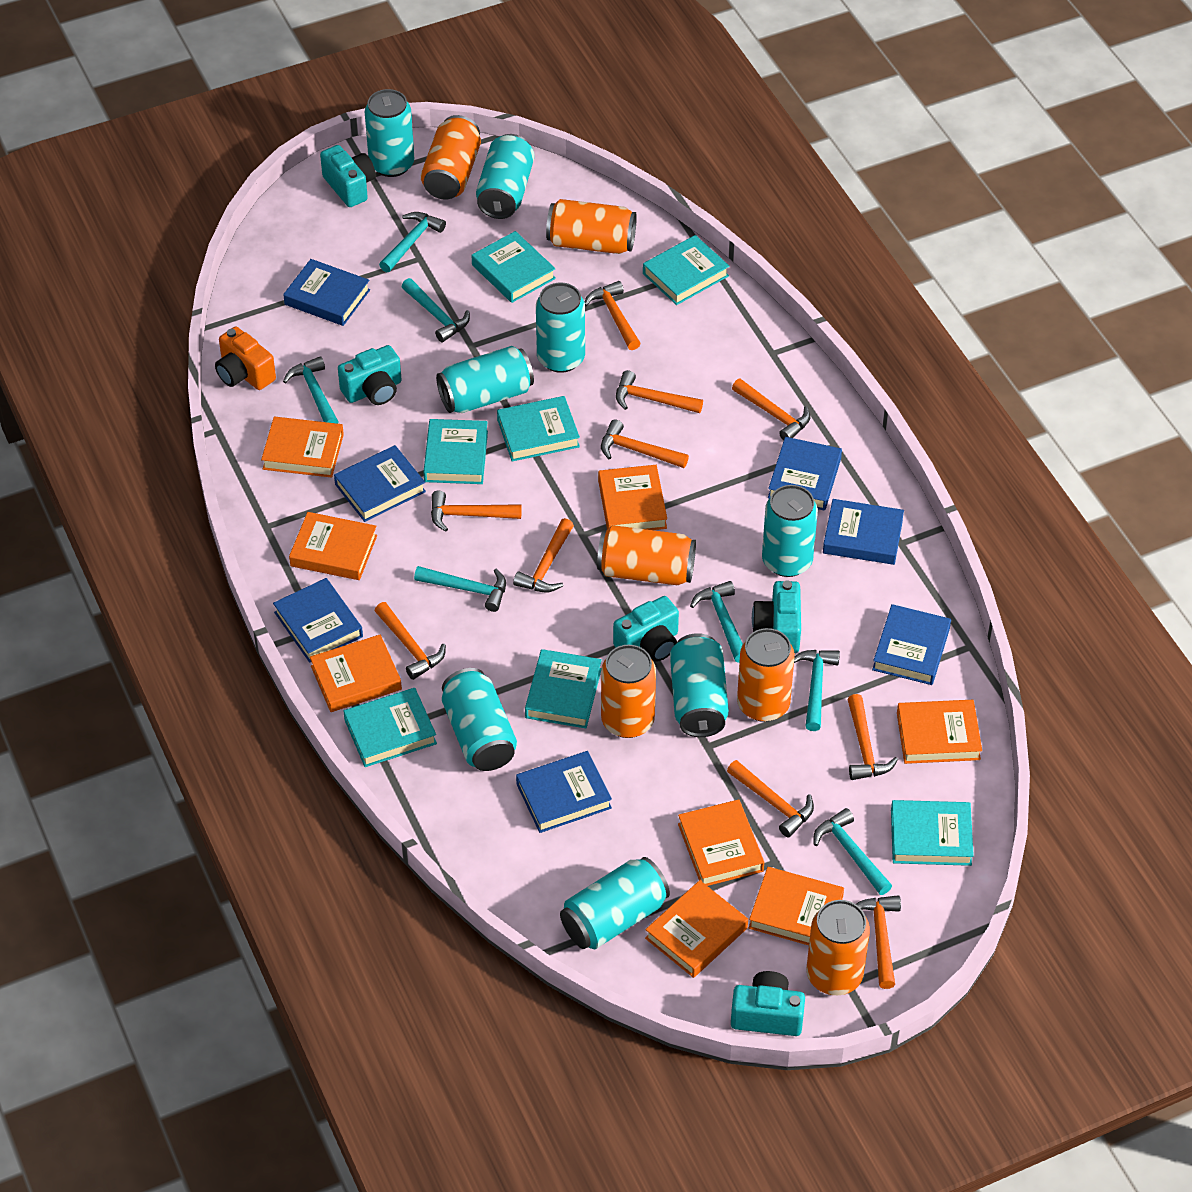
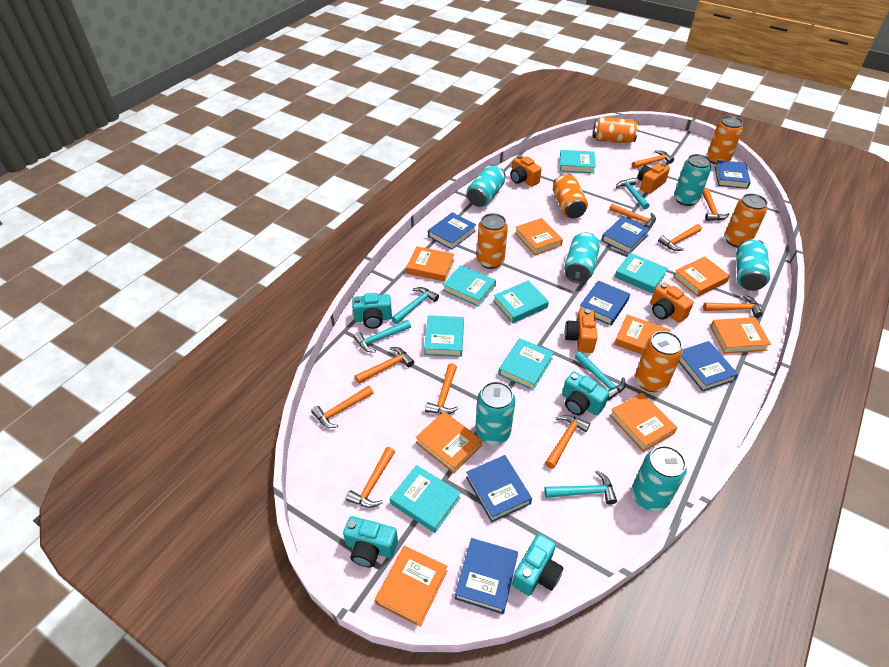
orange camera: 1 -> 4
turquoise camera: 5 -> 4
turquoise can: 8 -> 6
turquoise hammer: 7 -> 5

